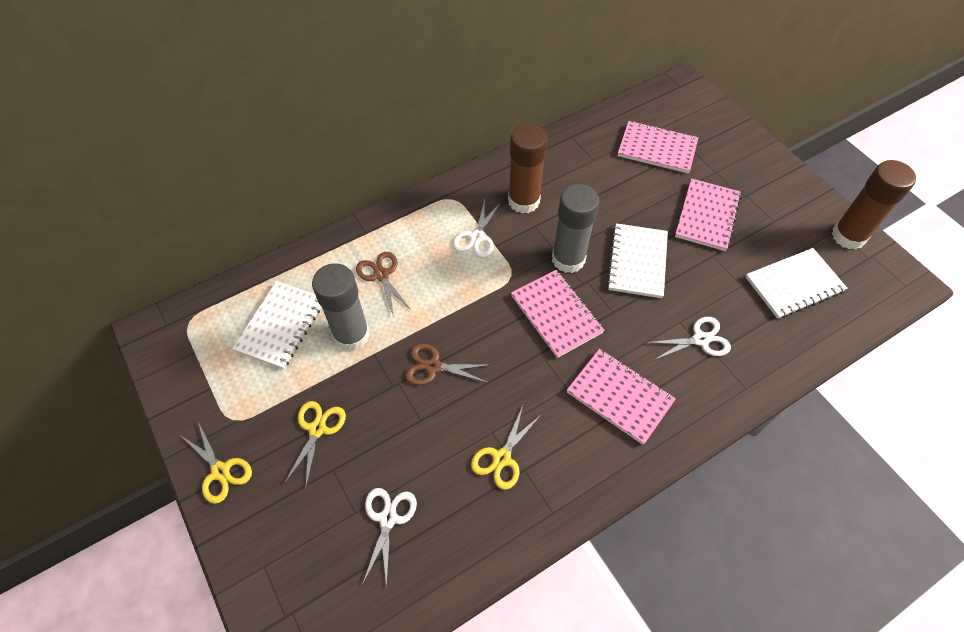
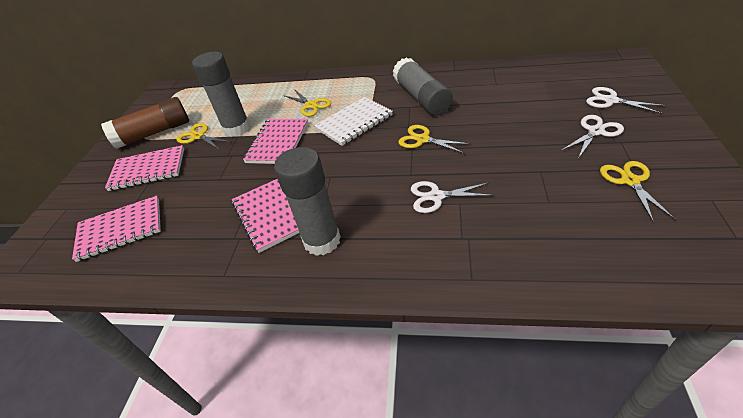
brown glue stick: 2 -> 1
brown scissors: 2 -> 0
grey glue stick: 2 -> 3
white notebook: 3 -> 1
yellow scissors: 3 -> 4

